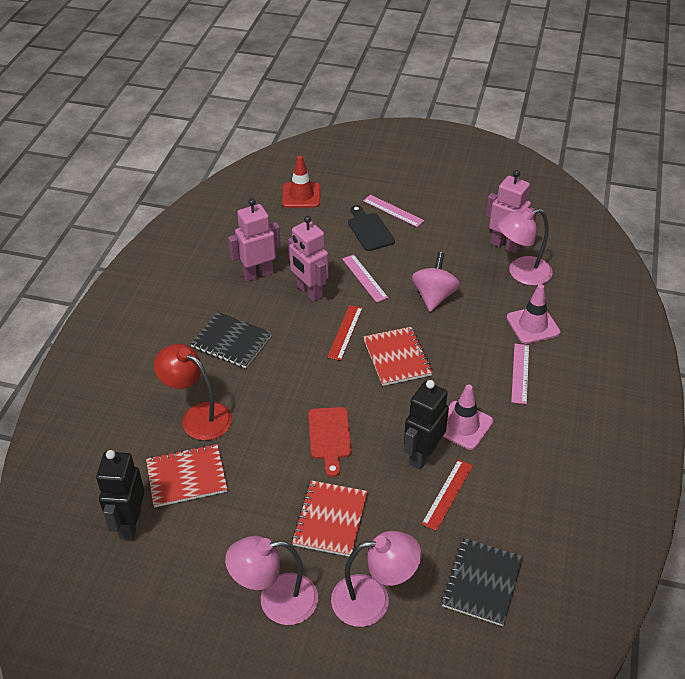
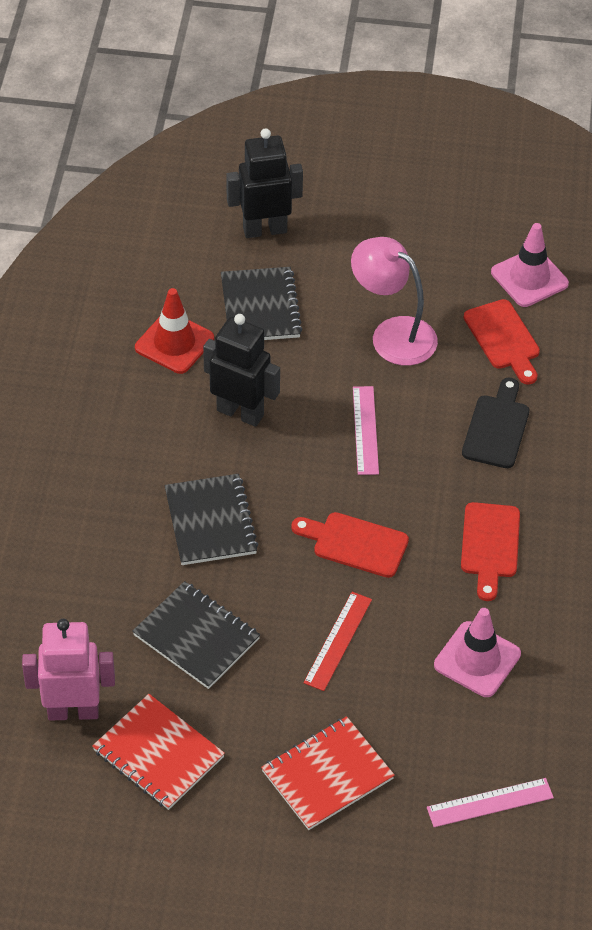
black notebook: 2 -> 3
pink lamp: 3 -> 1
pink robot: 3 -> 1
pink ruler: 3 -> 2
pink spinning top: 1 -> 0
red cutting board: 1 -> 3
red lamp: 1 -> 0
red notebook: 3 -> 2
red ruler: 2 -> 1

